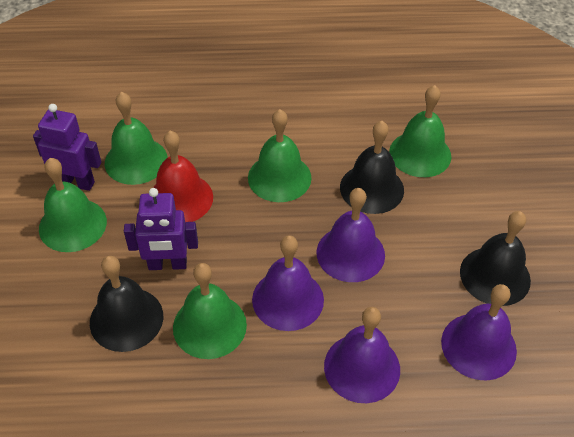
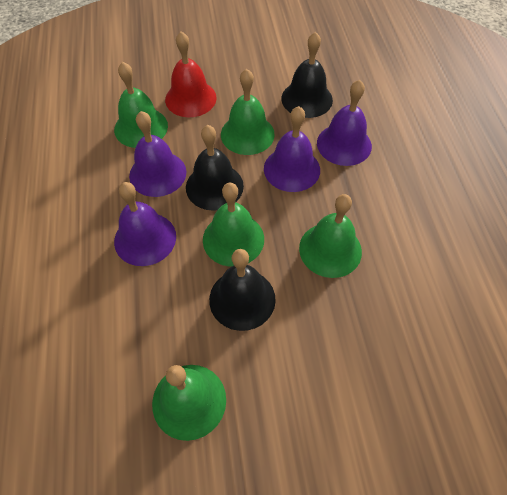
purple robot: 2 -> 0

